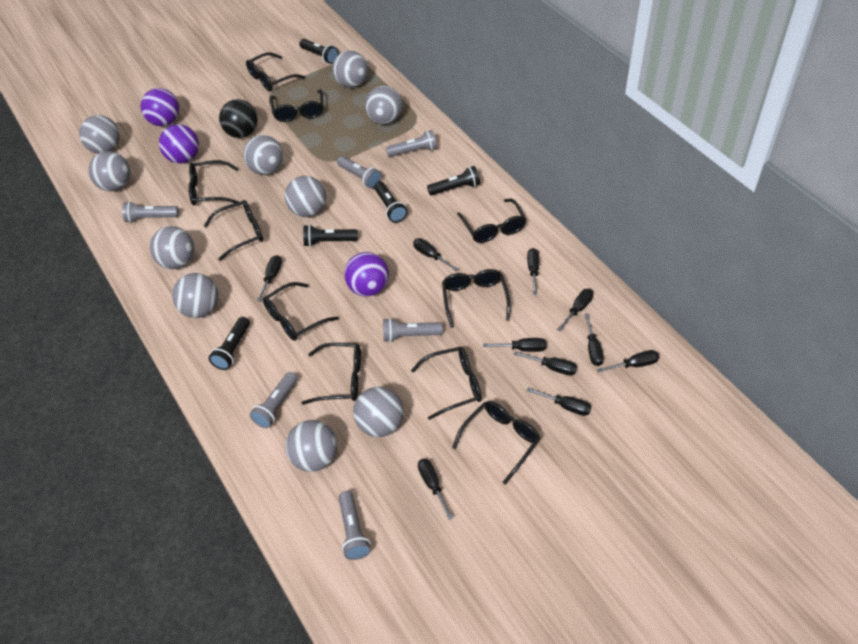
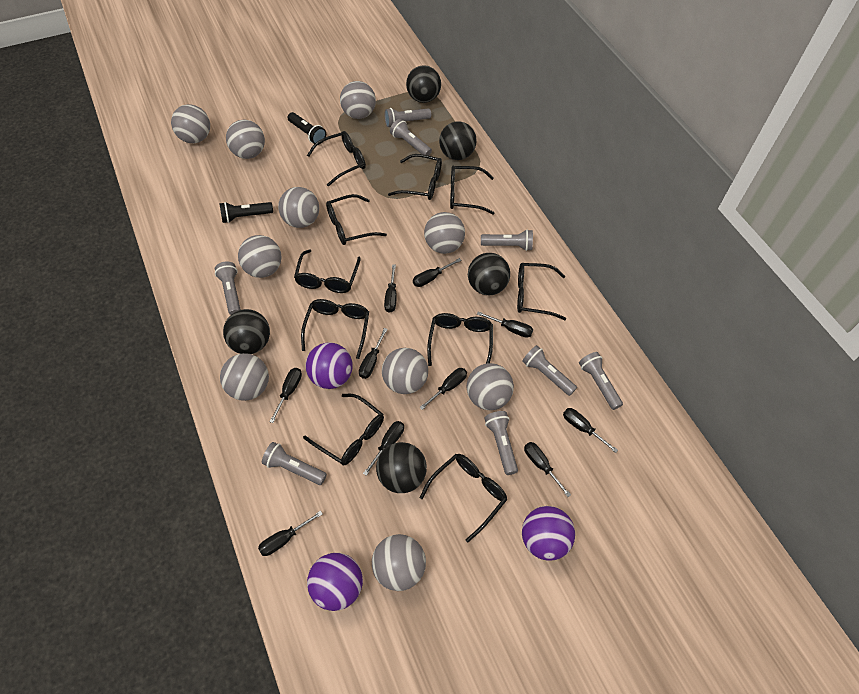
black ball: 1 -> 5
black flashlight: 5 -> 2
grey flashlight: 6 -> 8

